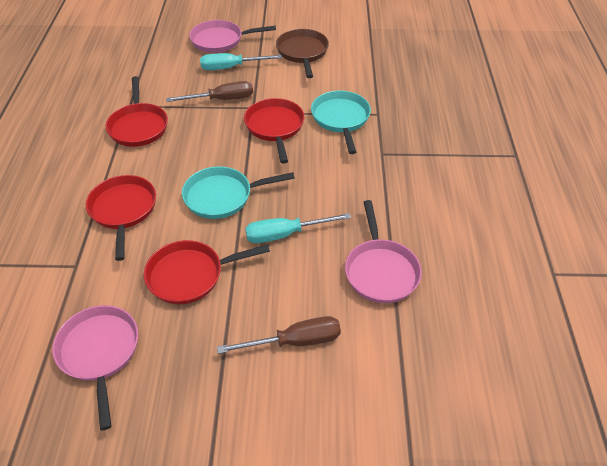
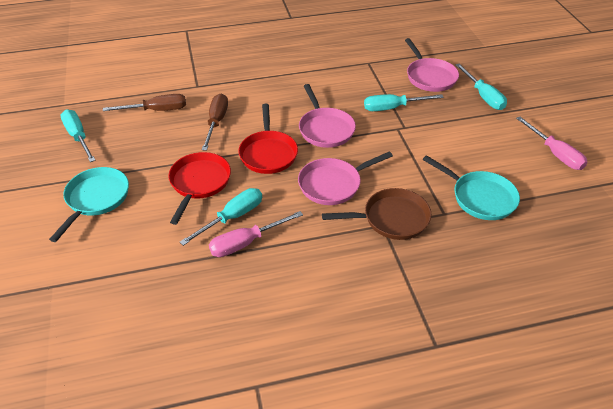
pink screwdriver: 0 -> 2
red pan: 4 -> 2
turquoise screwdriver: 2 -> 4

